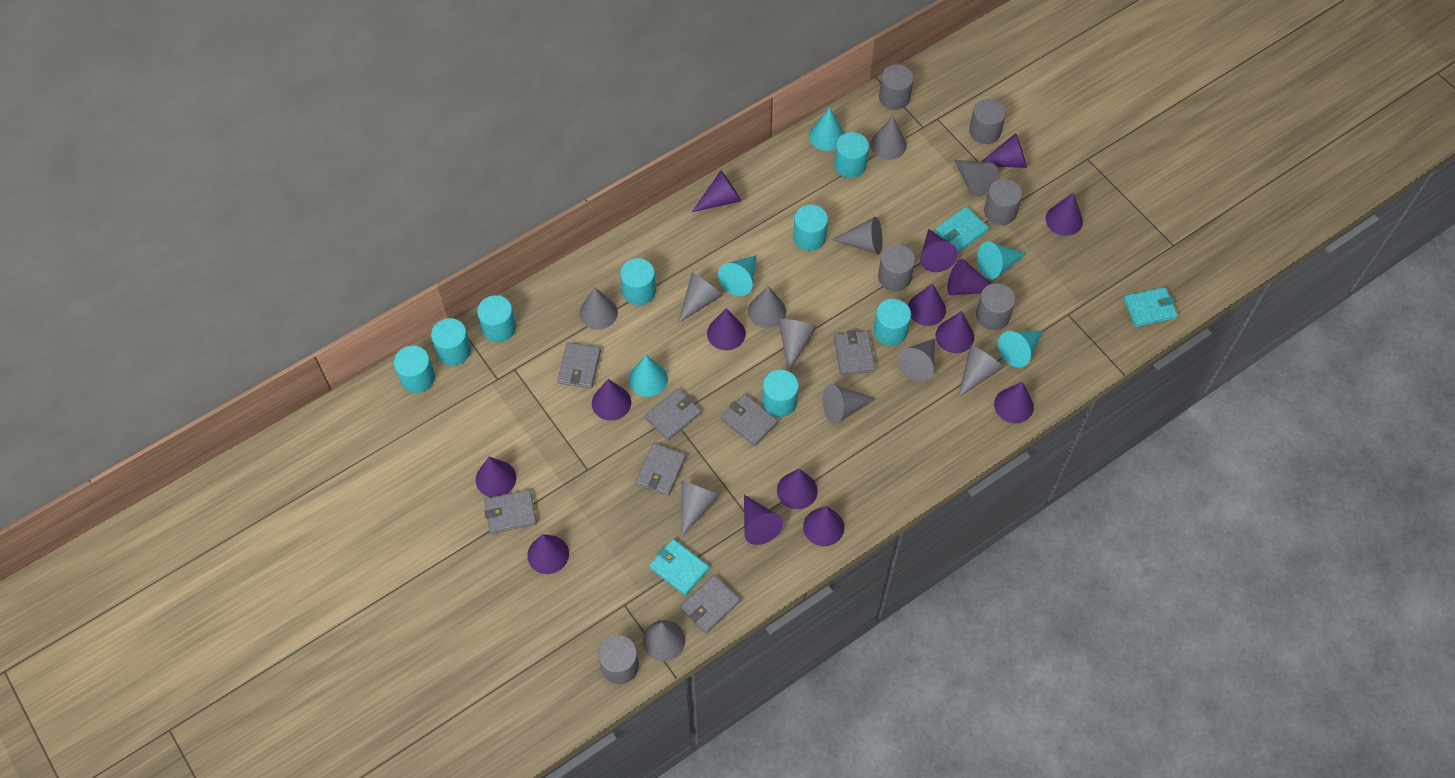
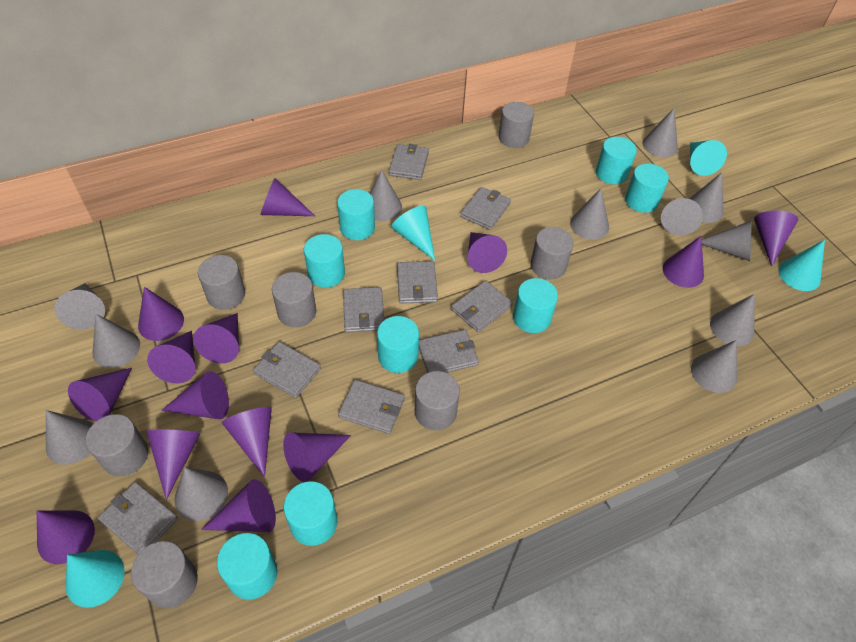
grey cylinder: 6 -> 7
grey wallet: 7 -> 9
purple cone: 15 -> 14
turquoise cone: 5 -> 4
turquoise wallet: 3 -> 0

